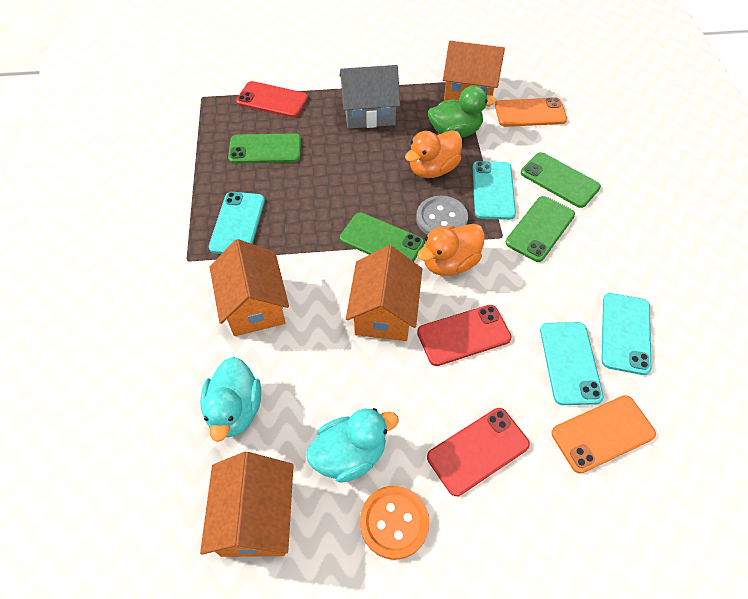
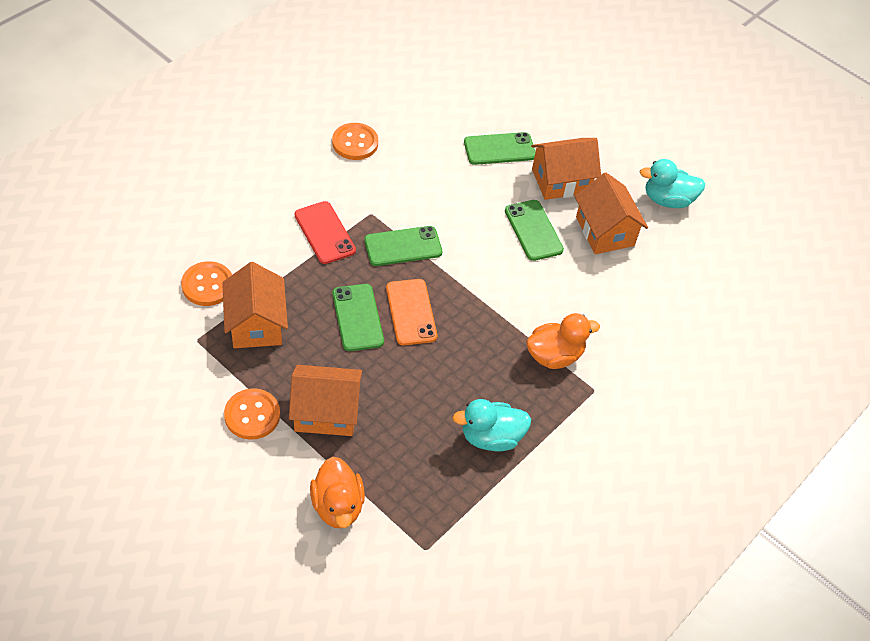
green duck: 1 -> 0
grey button: 1 -> 0
grey house: 1 -> 0
orange button: 1 -> 3
orange phone: 2 -> 1
red phone: 3 -> 1
turquoise phone: 4 -> 0

